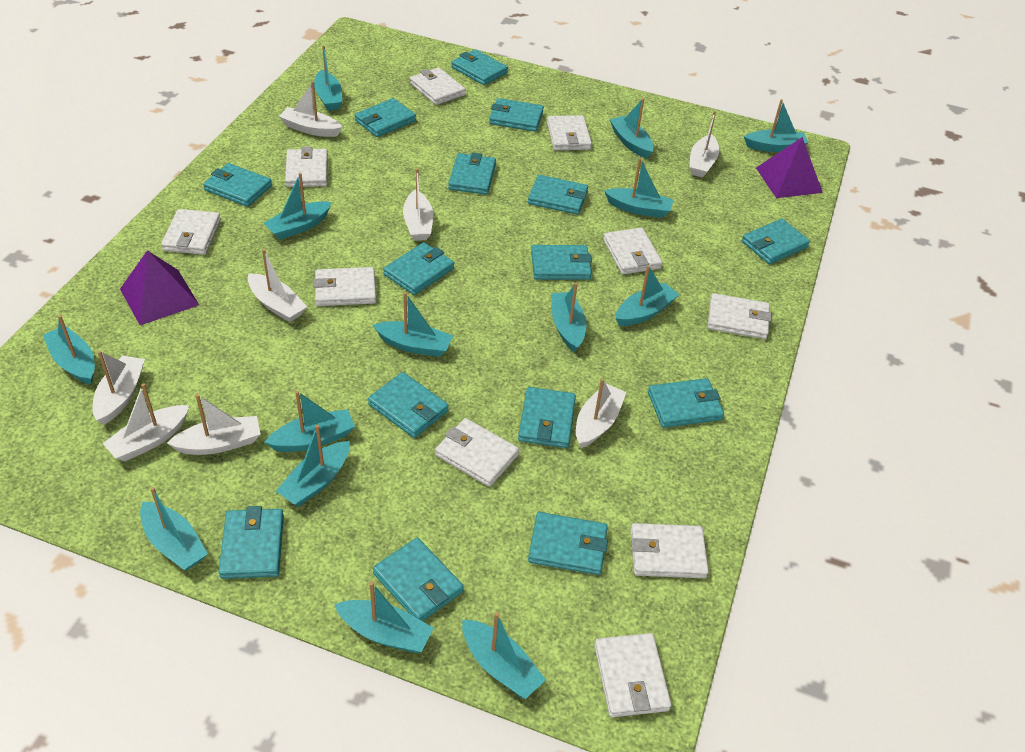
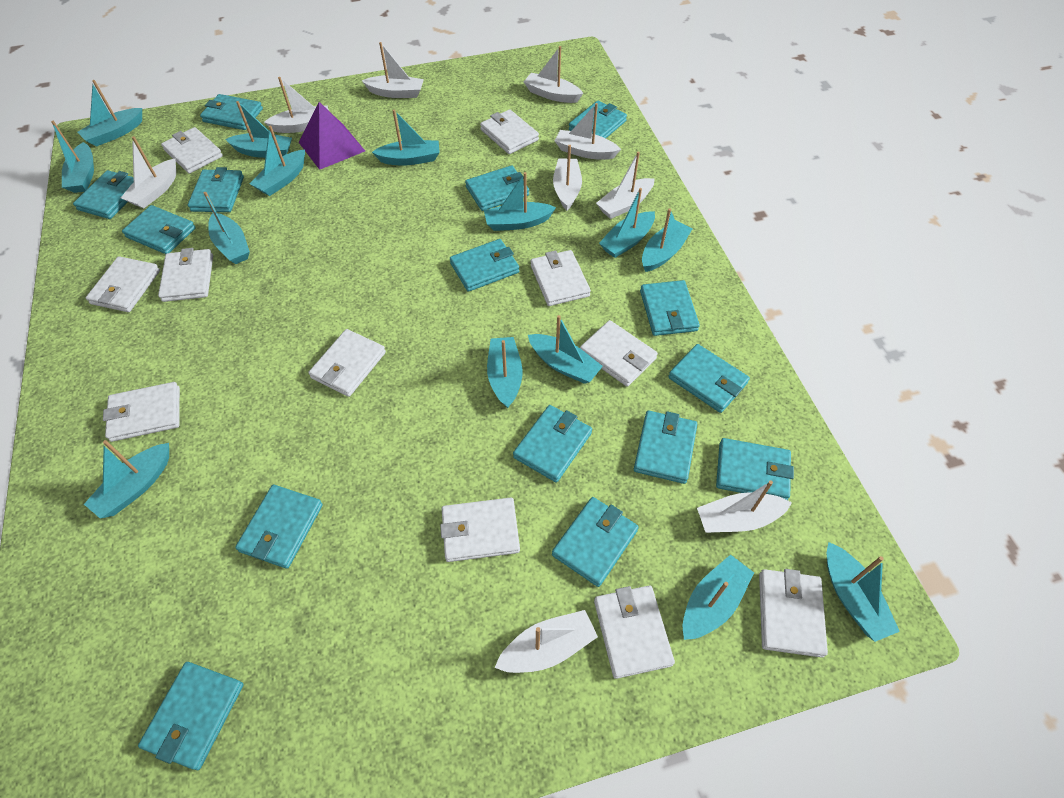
purple pyramid: 2 -> 1
white boat: 8 -> 9
white wallet: 10 -> 11

